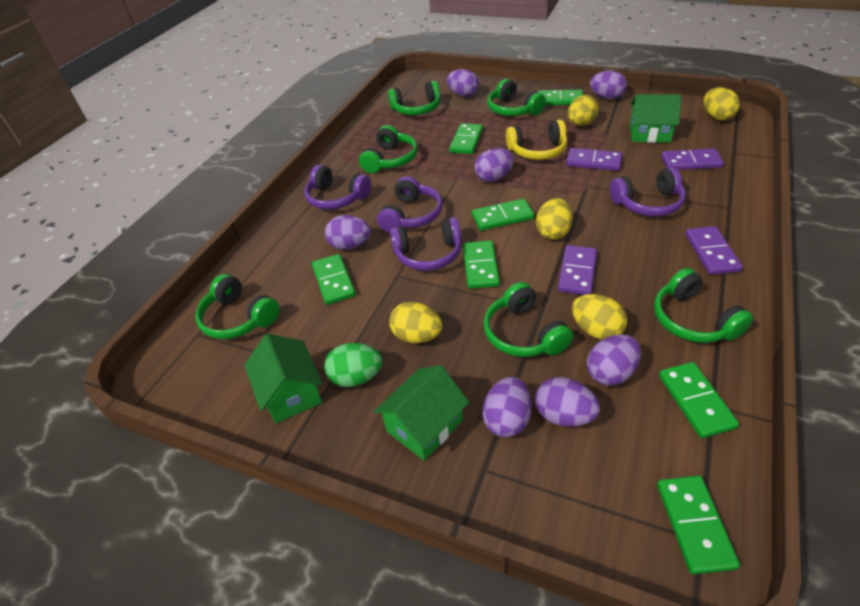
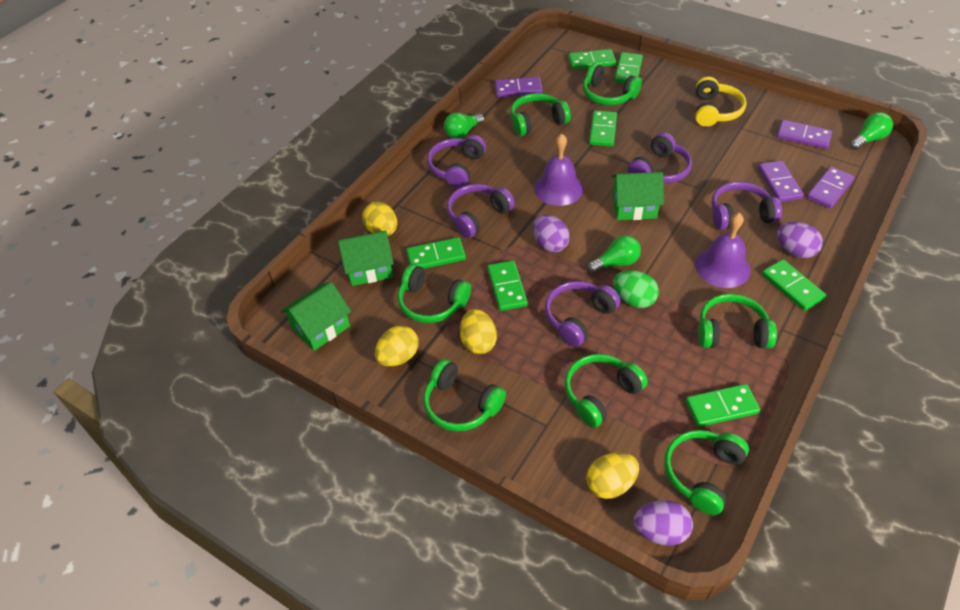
green headphones: 6 -> 7
green light bulb: 0 -> 3
purple bell: 0 -> 2
purple egg: 7 -> 3
purple headphones: 4 -> 5
yellow egg: 5 -> 4

